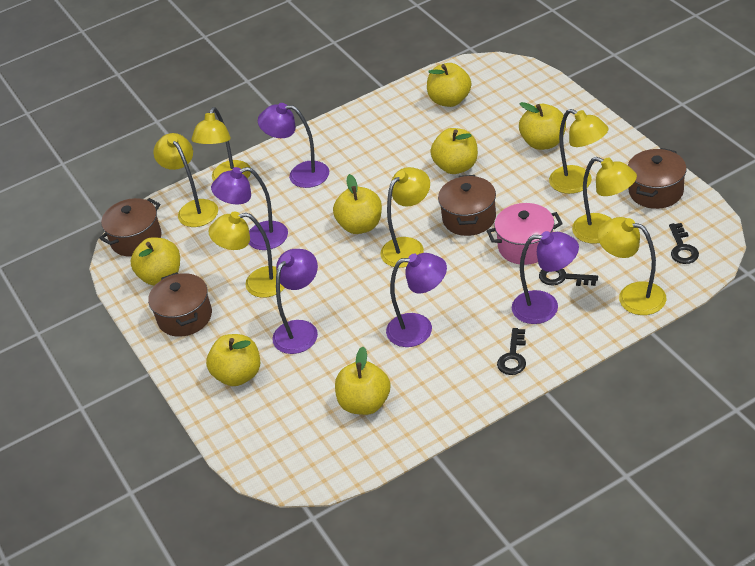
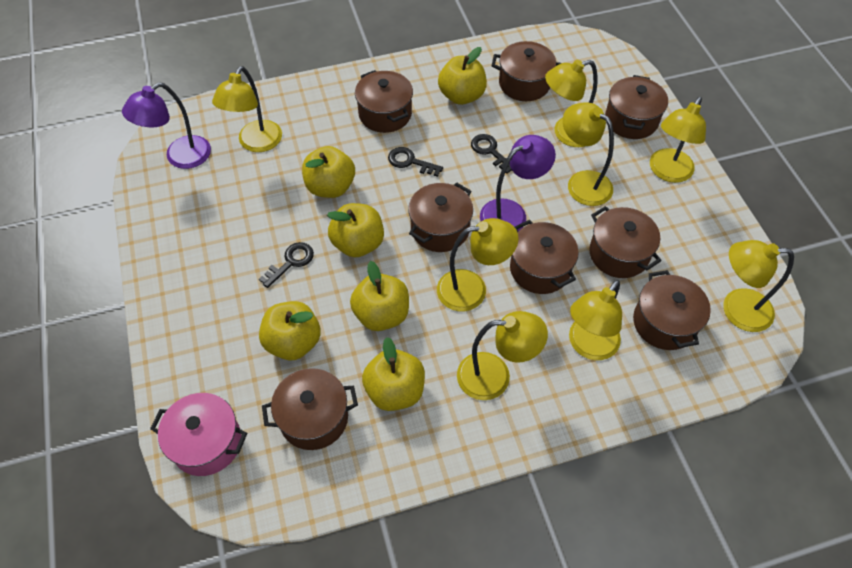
brown pot: 4 -> 8
purple lamp: 5 -> 2
yellow apple: 7 -> 6
yellow lamp: 7 -> 8

